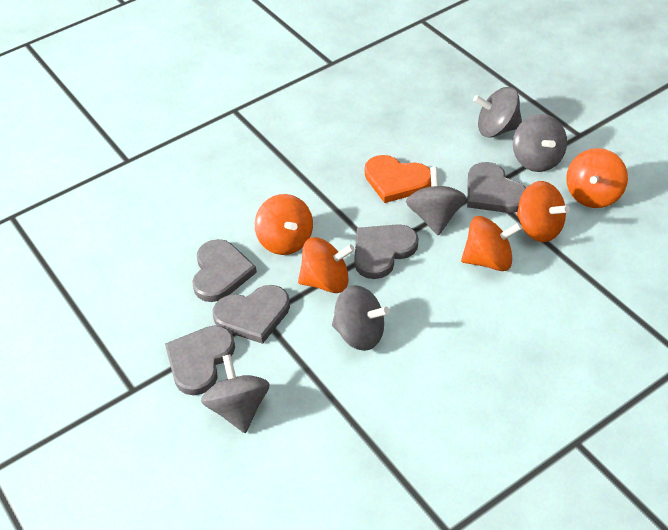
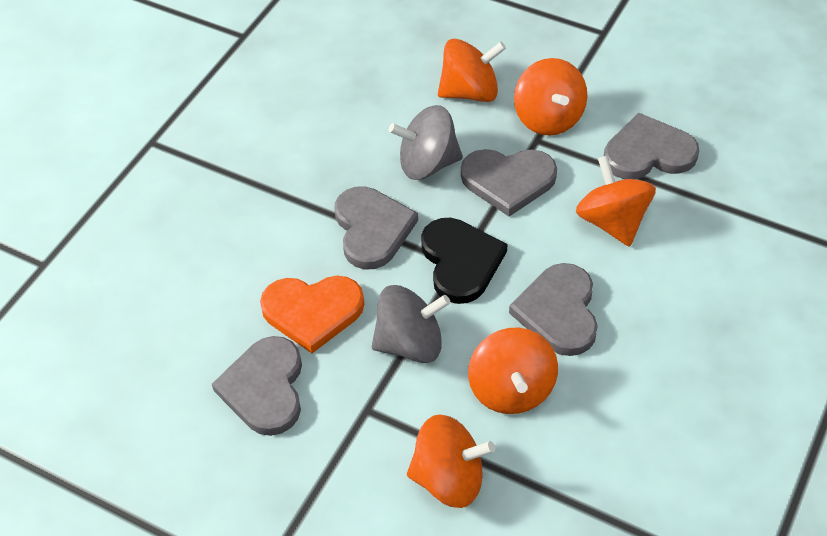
black heart: 0 -> 1
grey spinning top: 5 -> 2

